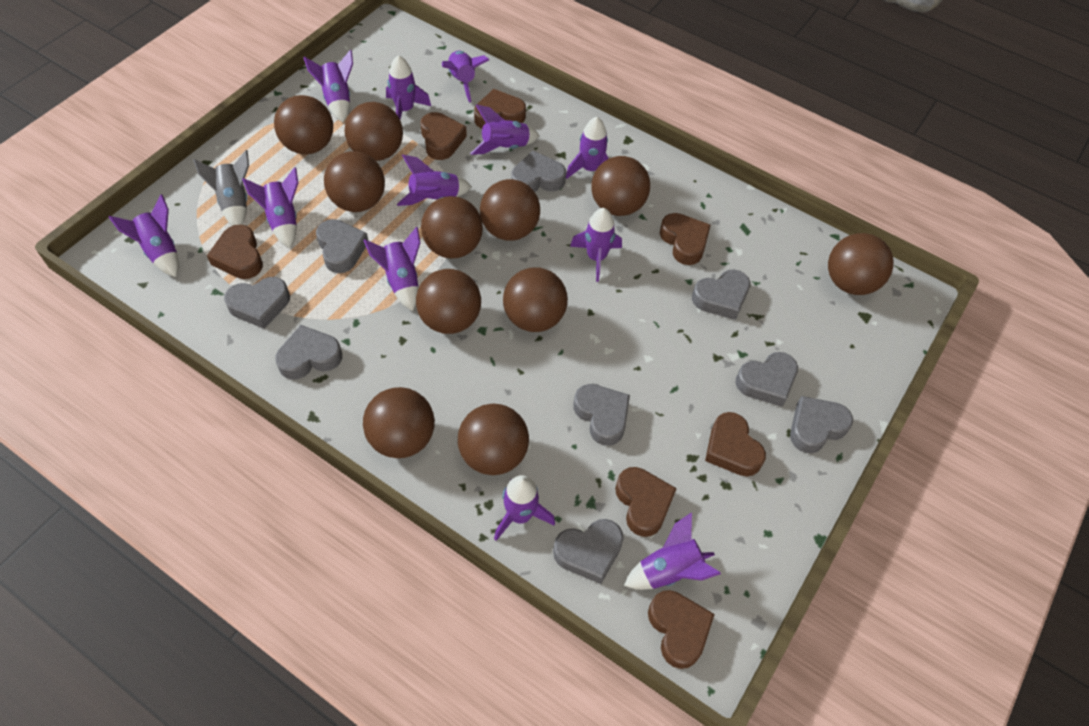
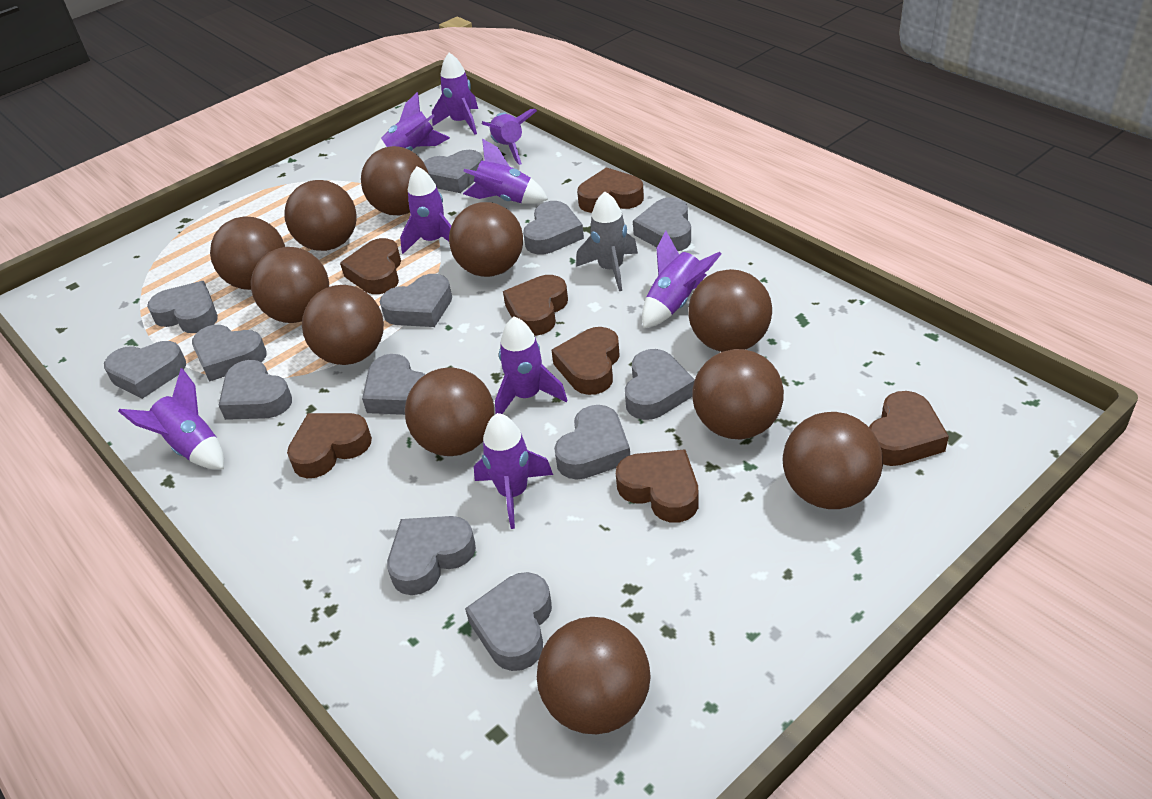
grey heart: 9 -> 13
purple rocket: 12 -> 9

